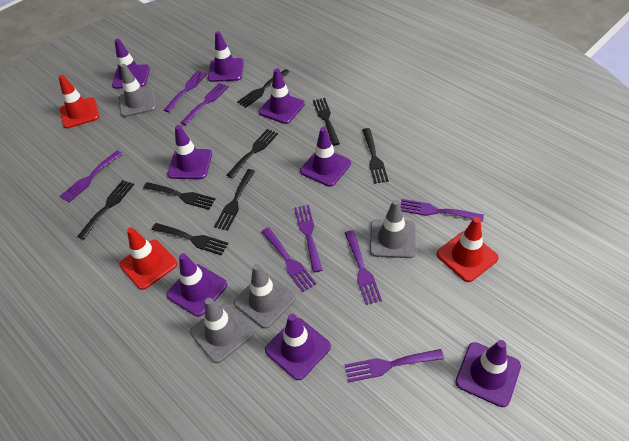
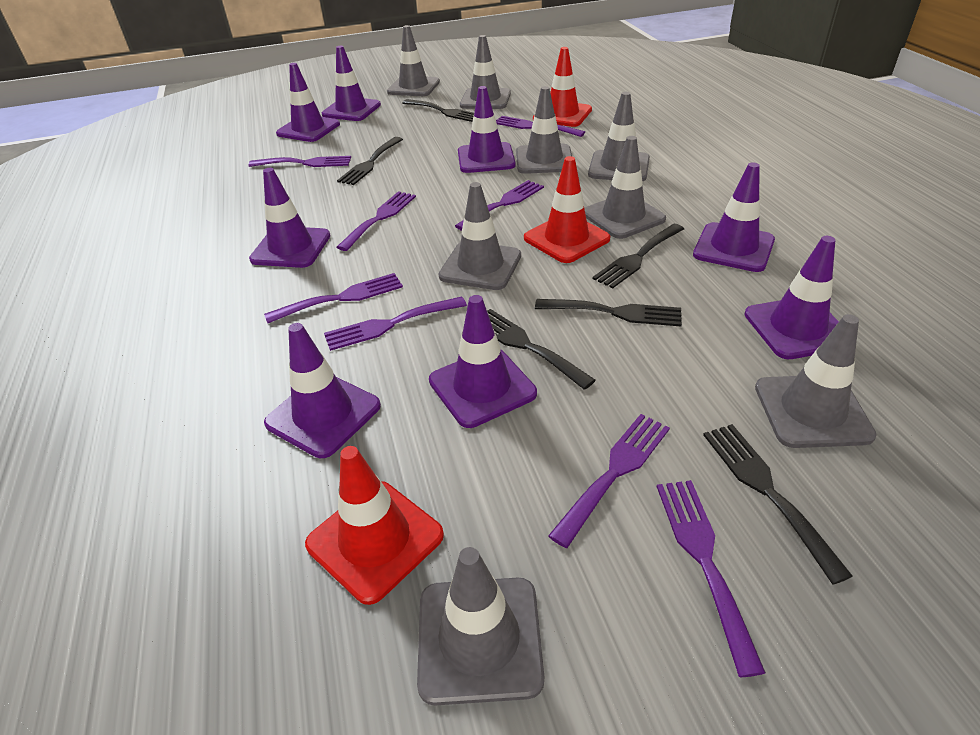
black fork: 8 -> 6
grey traffic cone: 4 -> 8

